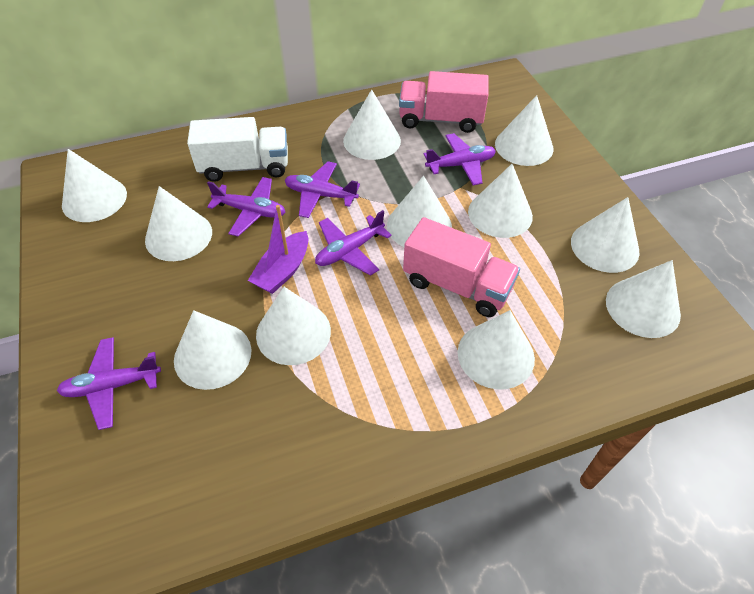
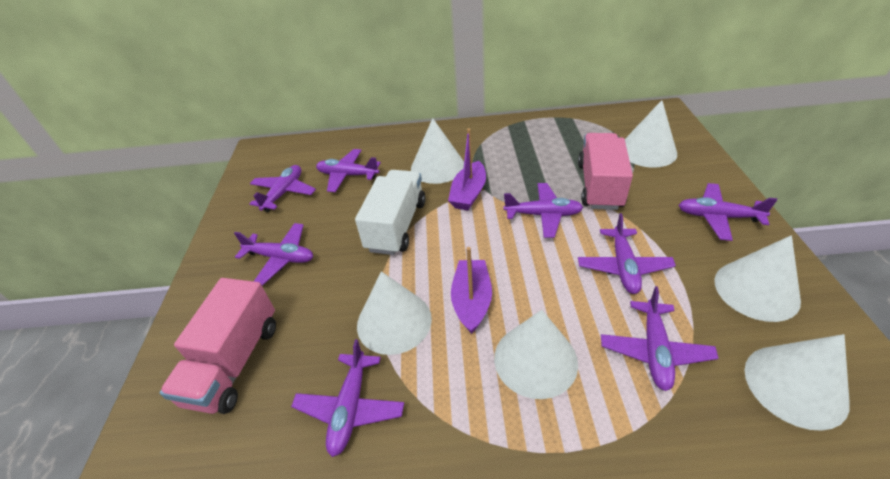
purple boat: 1 -> 2
purple plane: 5 -> 8
white cone: 11 -> 6

